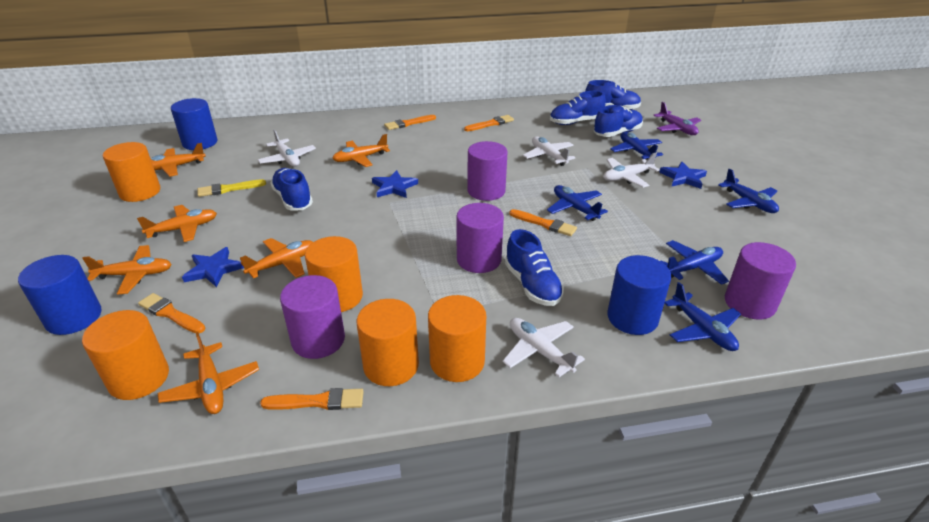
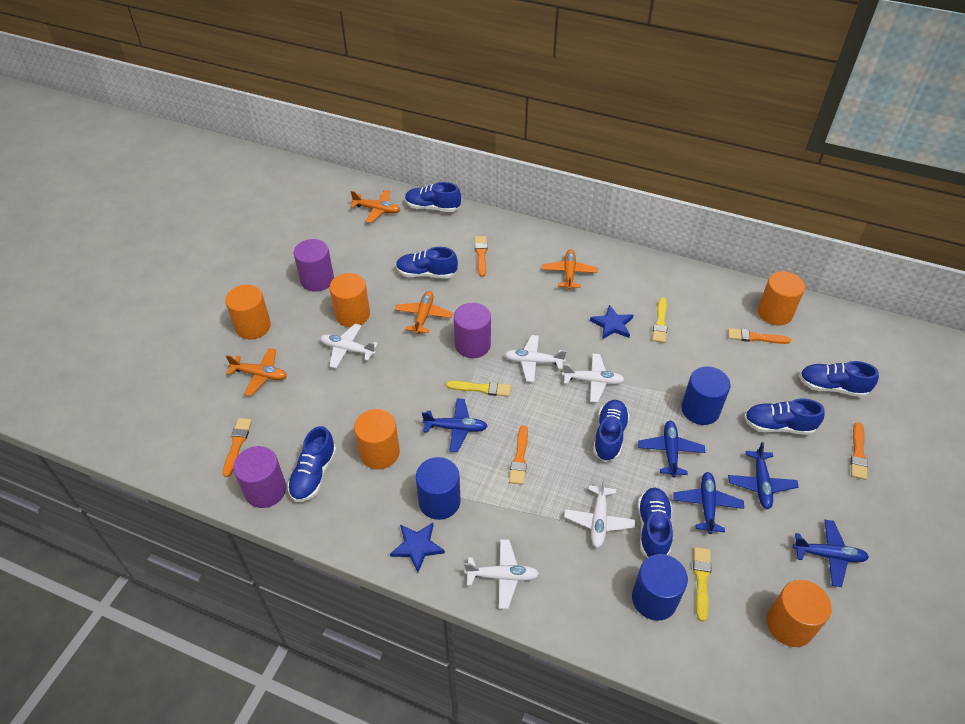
blue shoe: 5 -> 7
blue star: 3 -> 2
orange plane: 6 -> 4
purple cylinder: 4 -> 3
purple plane: 1 -> 0
white plane: 4 -> 5
yellow brush: 1 -> 3

